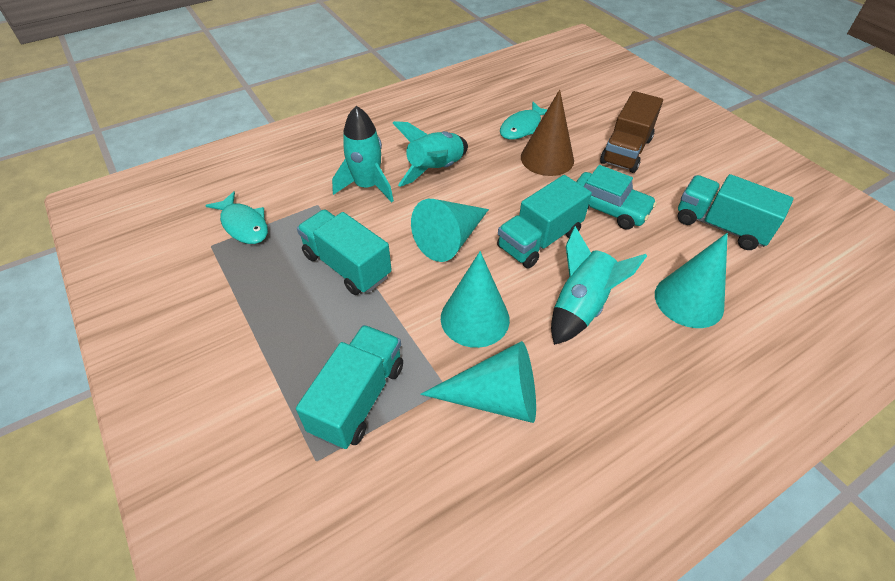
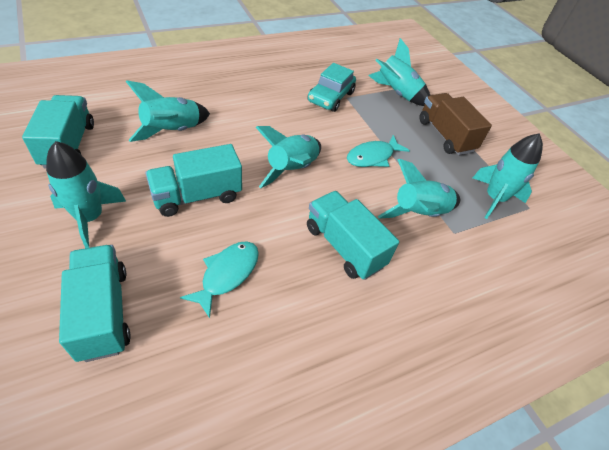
brown cone: 1 -> 0
turquoise cone: 4 -> 0
turquoise rocket: 3 -> 6

